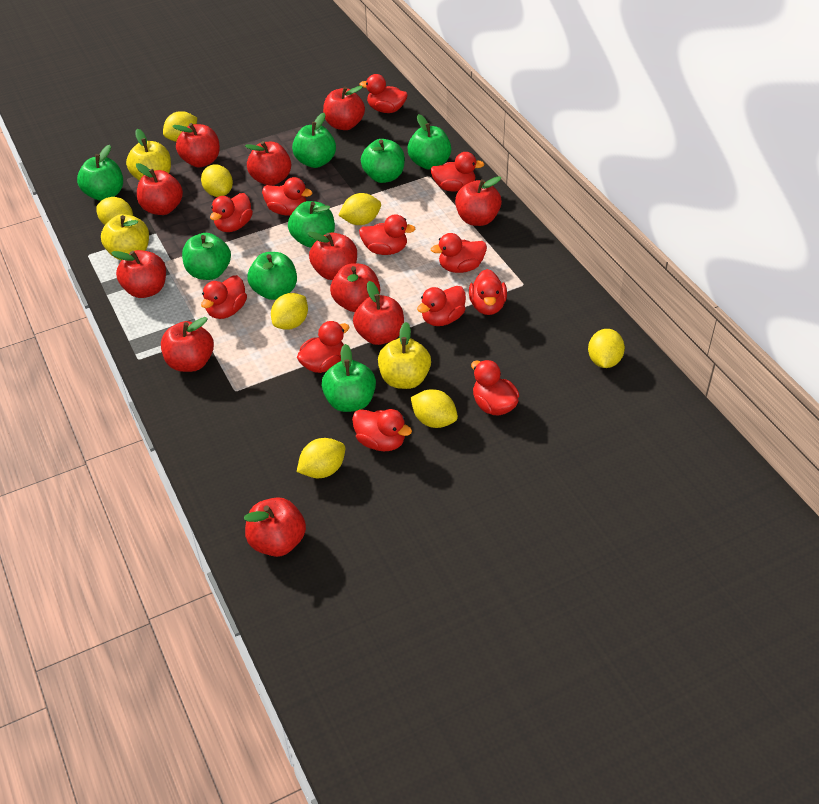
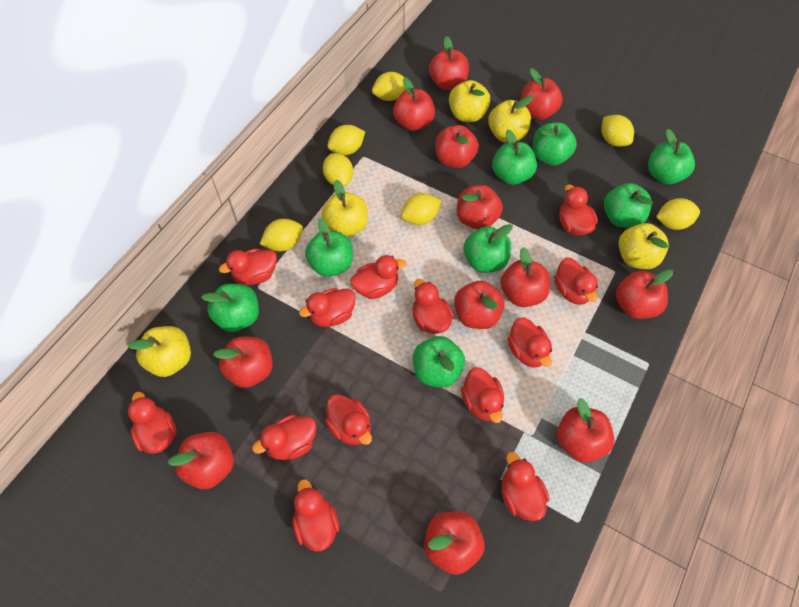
red apple: 11 -> 12
red duck: 12 -> 13
yellow apple: 3 -> 5
yellow lemon: 8 -> 7

